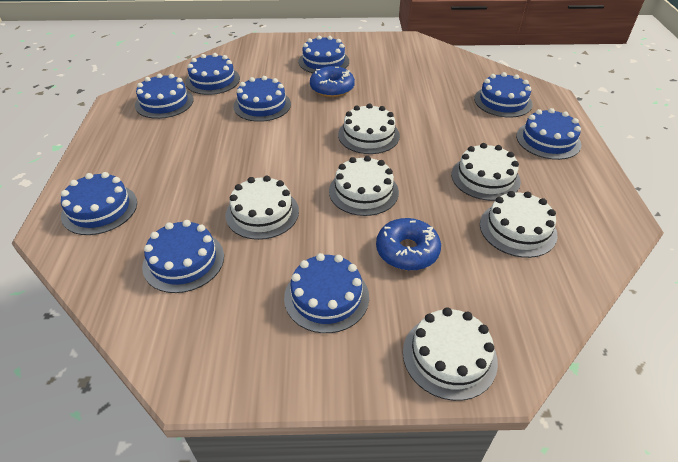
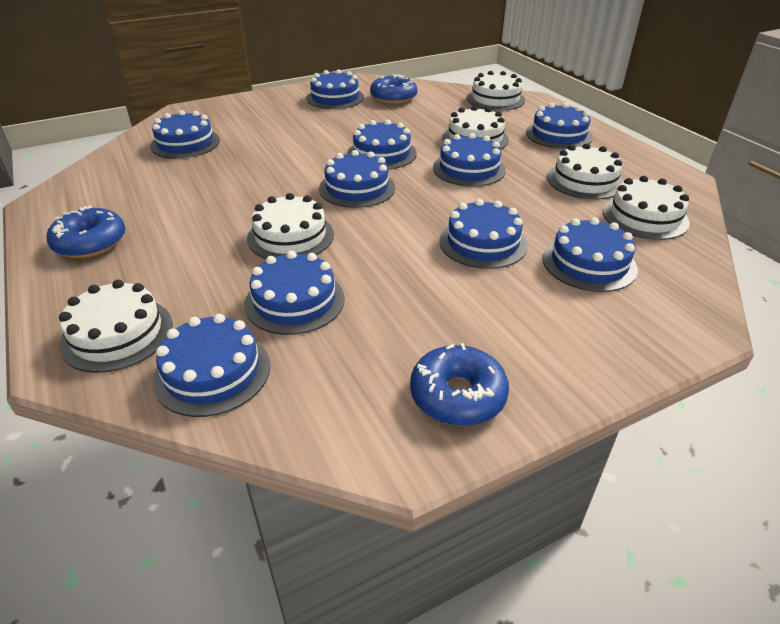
blue cake: 9 -> 10
blue donut: 2 -> 3

